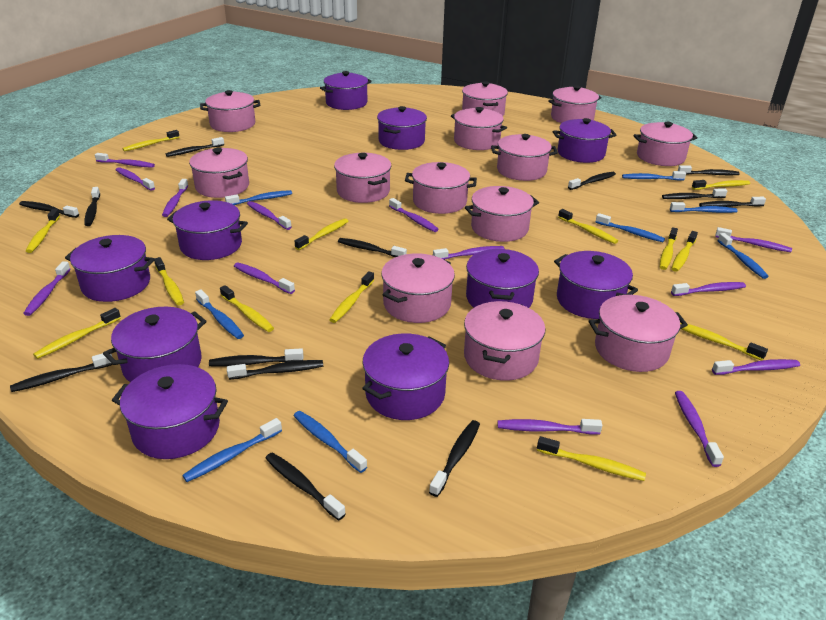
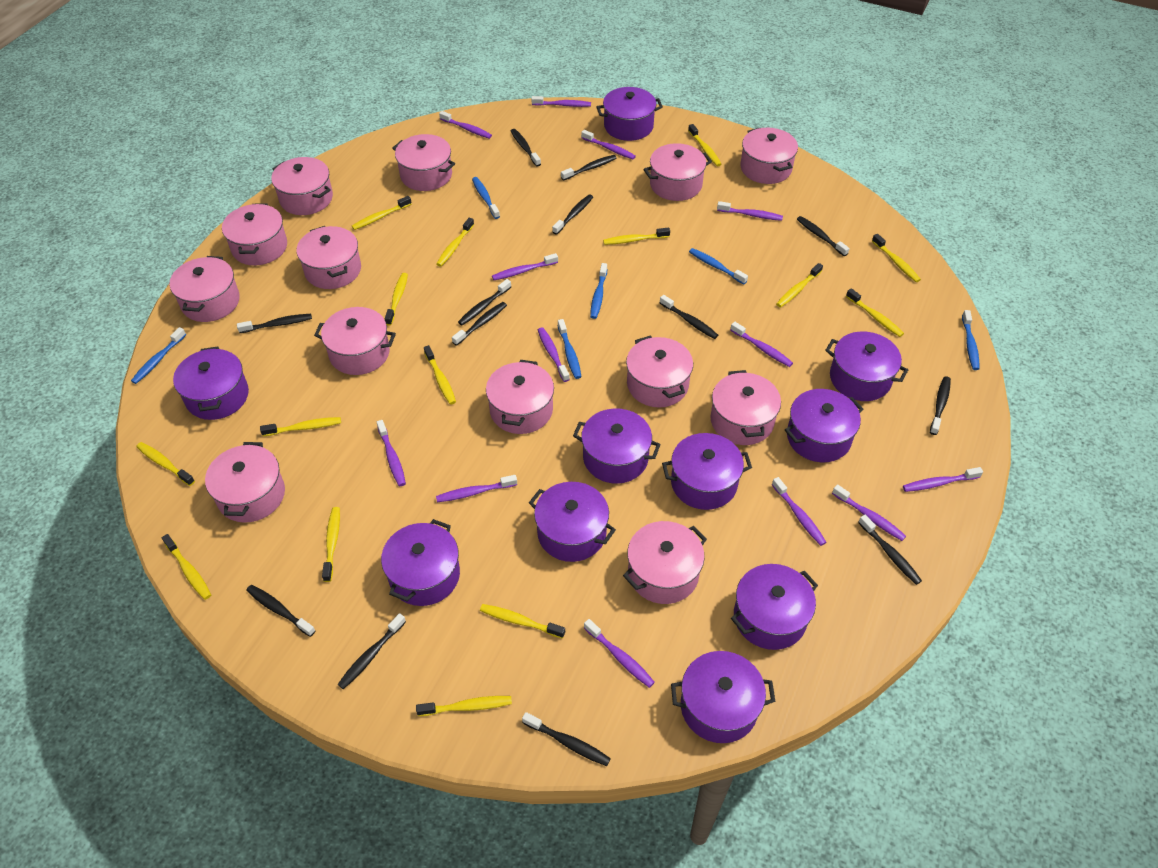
blue toothbrush: 8 -> 6
yellow toothbrush: 13 -> 15

